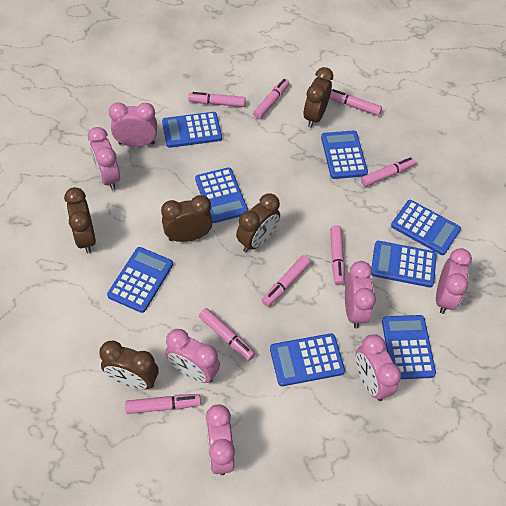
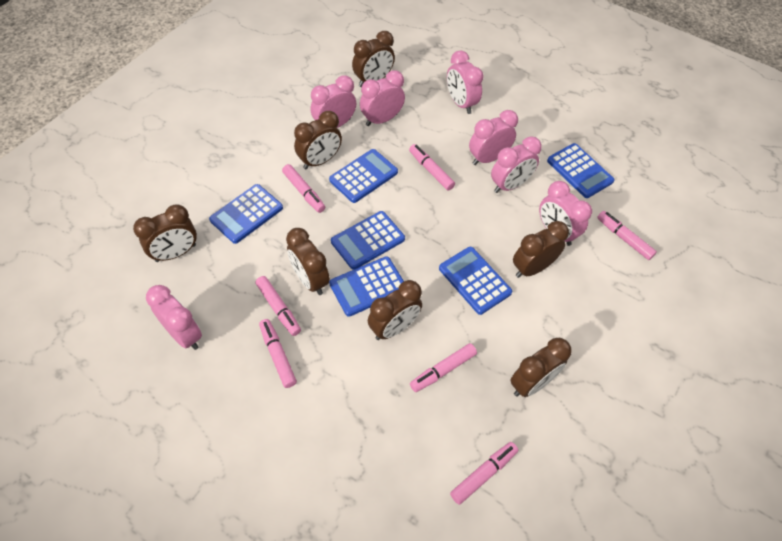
blue calculator: 8 -> 6
brown clock: 5 -> 7
pink marker: 8 -> 7

